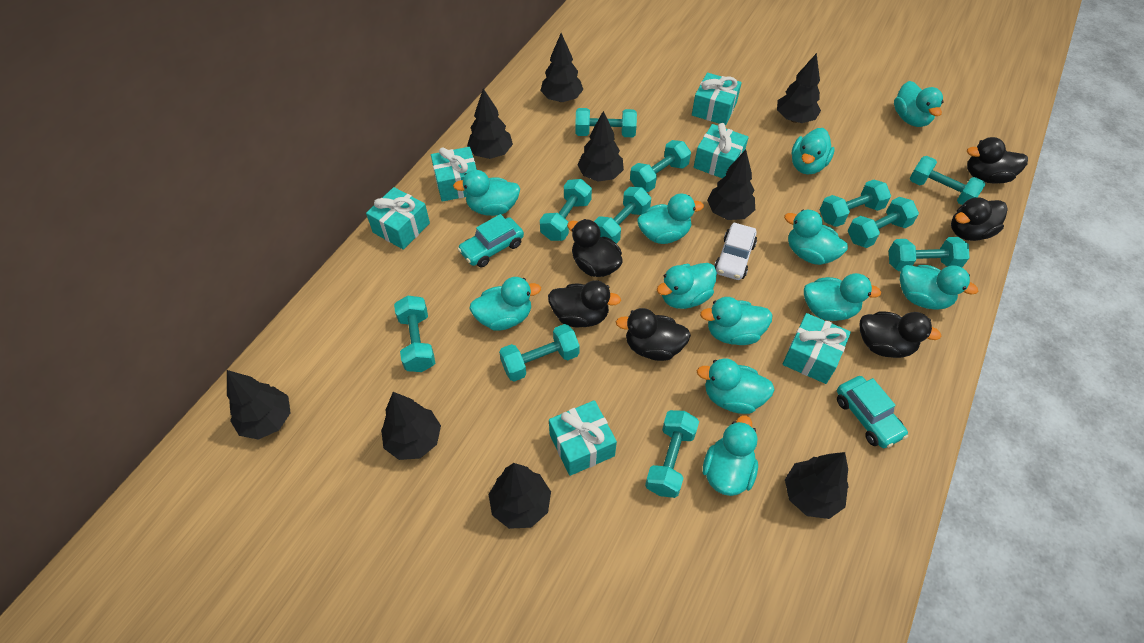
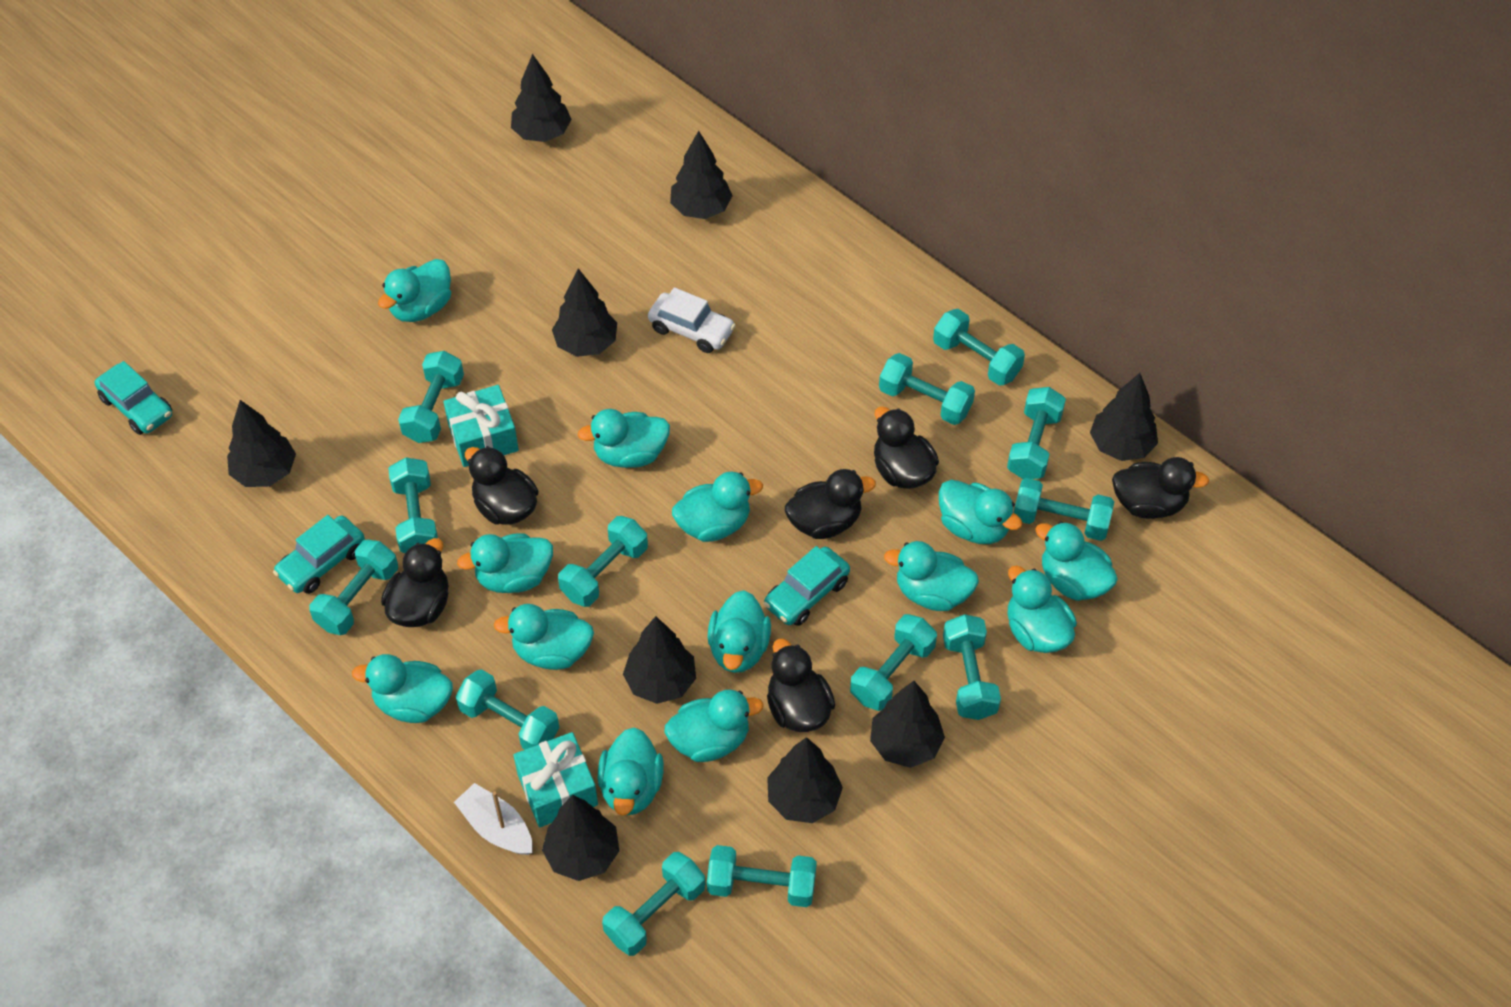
turquoise car: 2 -> 3
turquoise duck: 12 -> 13
turquoise dumbbell: 11 -> 13
turquoise gift: 6 -> 2
white boat: 0 -> 1

